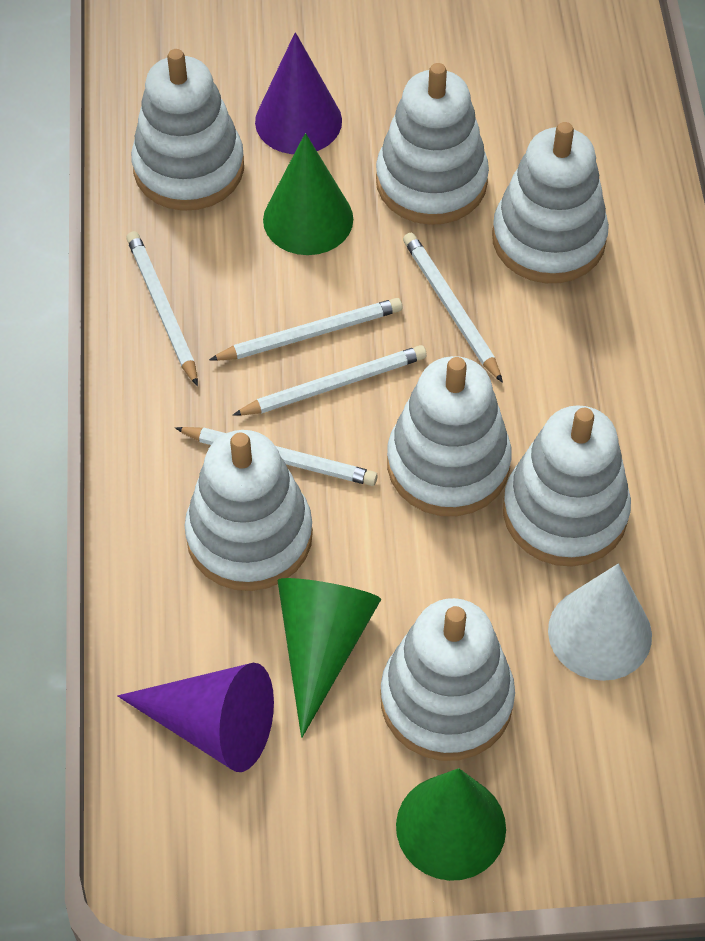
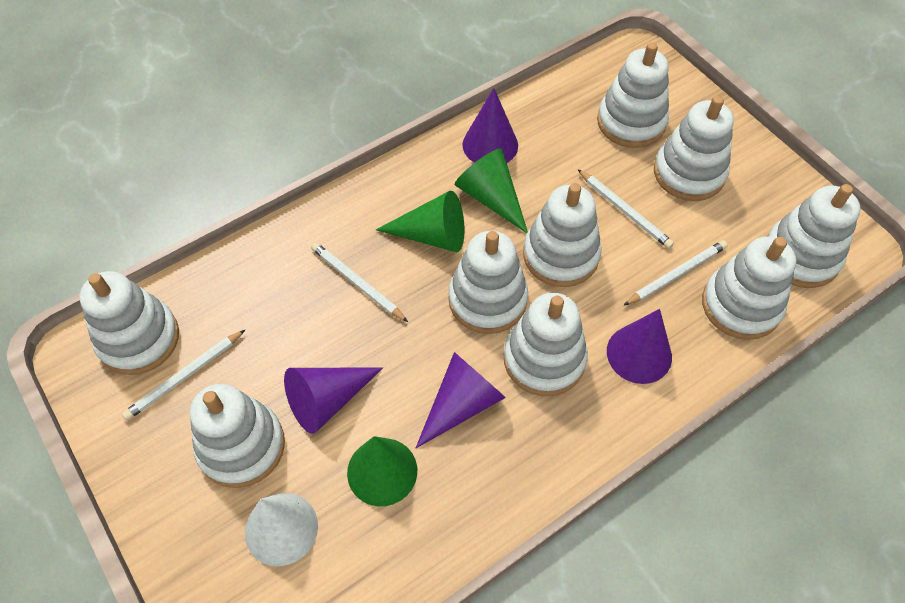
purple cone: 2 -> 4
white pencil: 5 -> 4
white stacking toy: 7 -> 9

